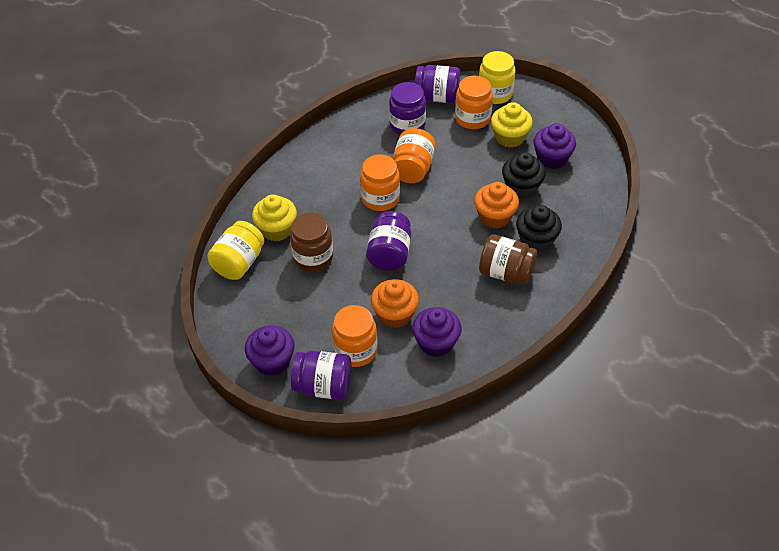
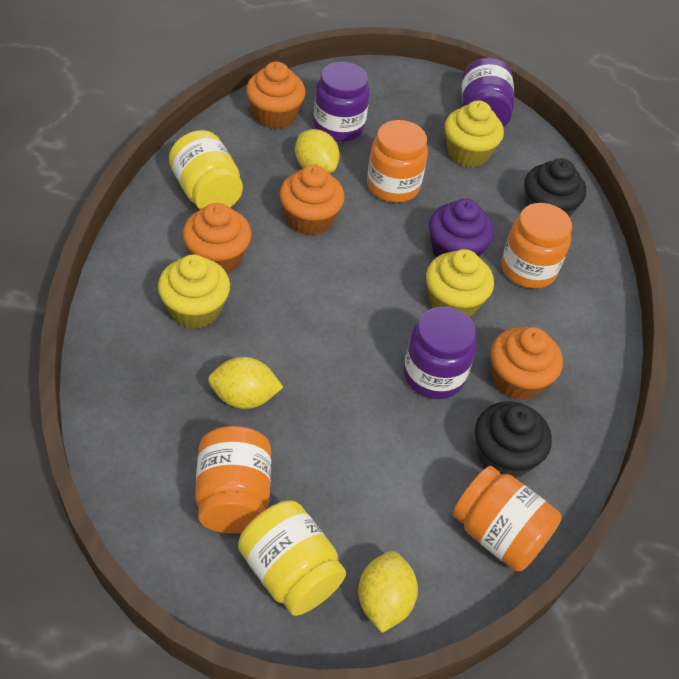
brown jar: 2 -> 0
orange cupcake: 2 -> 4
purple cupcake: 3 -> 1
purple jar: 4 -> 3
yellow cupcake: 2 -> 3
yellow lemon: 0 -> 3

